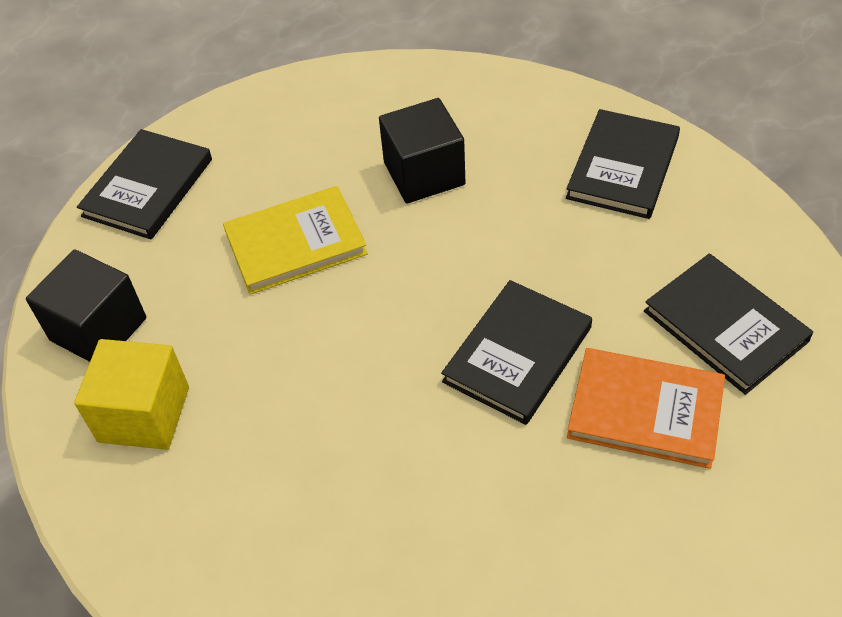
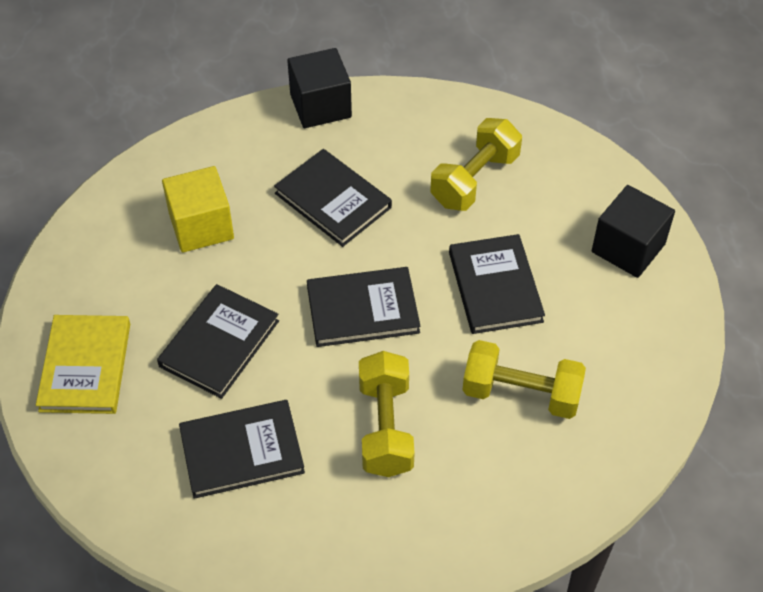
black book: 4 -> 5
orange book: 1 -> 0
yellow dumbbell: 0 -> 3

